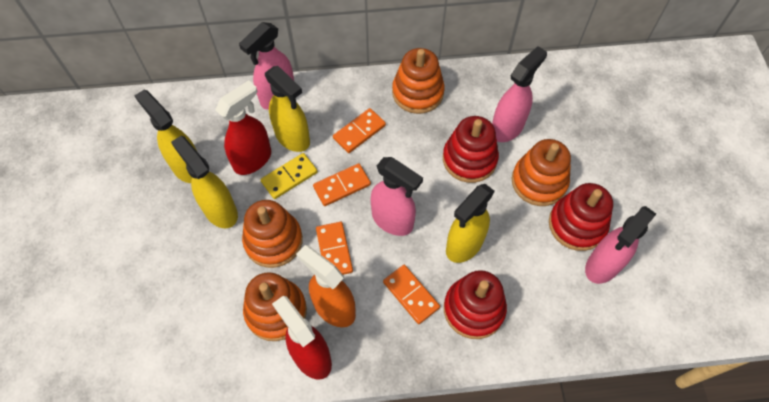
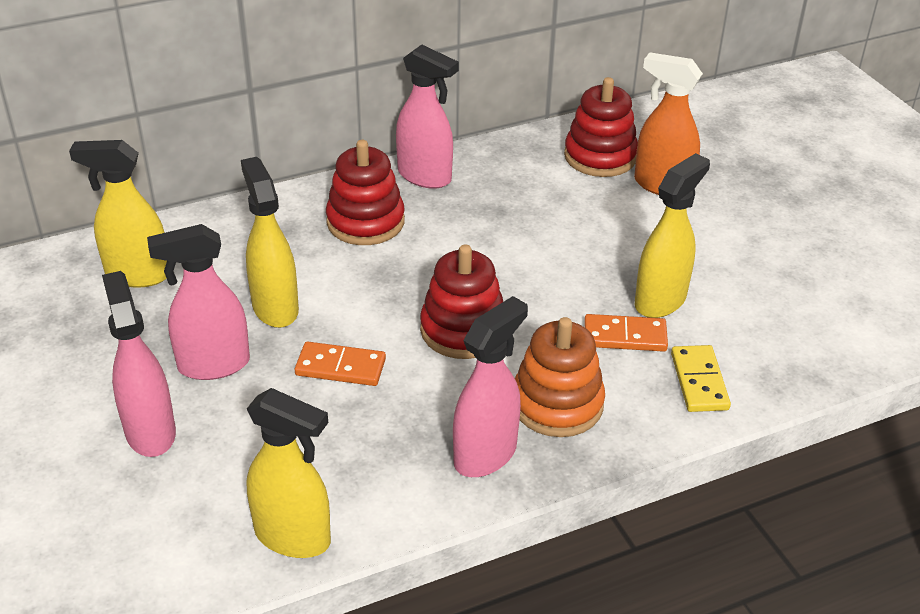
orange domino: 4 -> 2
orange stacking toy: 4 -> 1
red spray bottle: 2 -> 0

